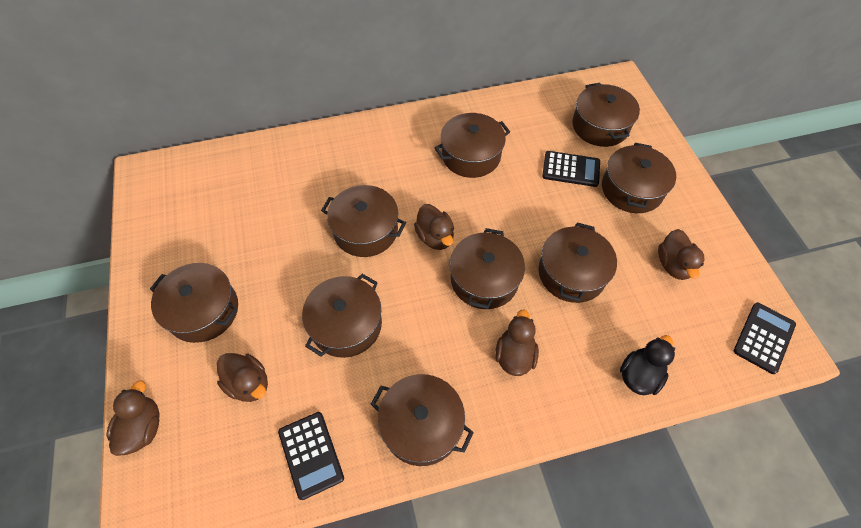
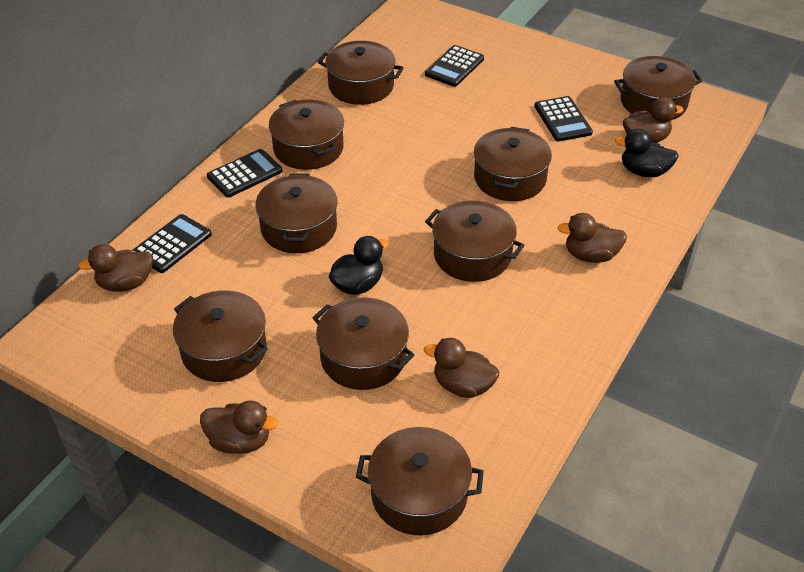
black calculator: 3 -> 4
black duck: 1 -> 2

